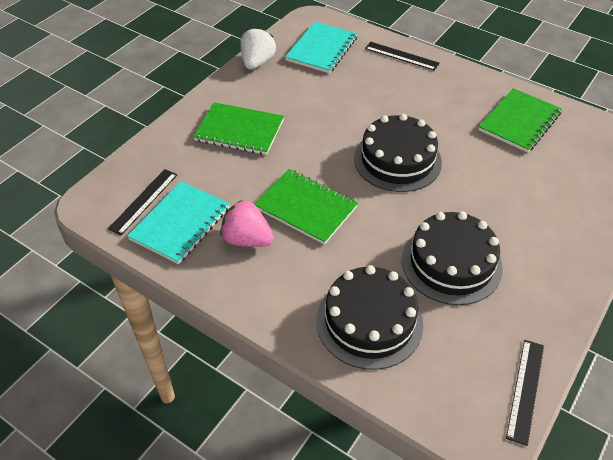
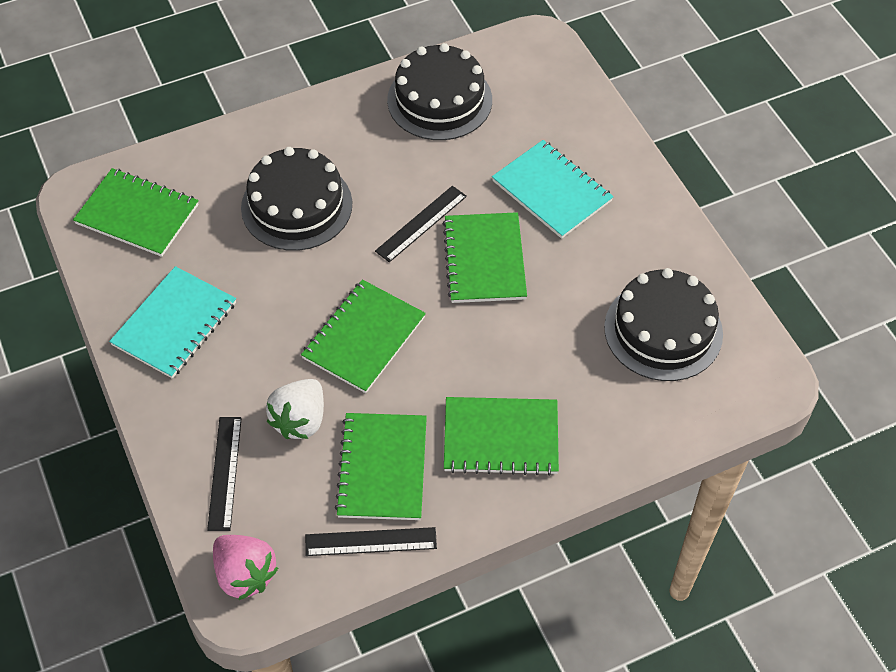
green notebook: 3 -> 5

